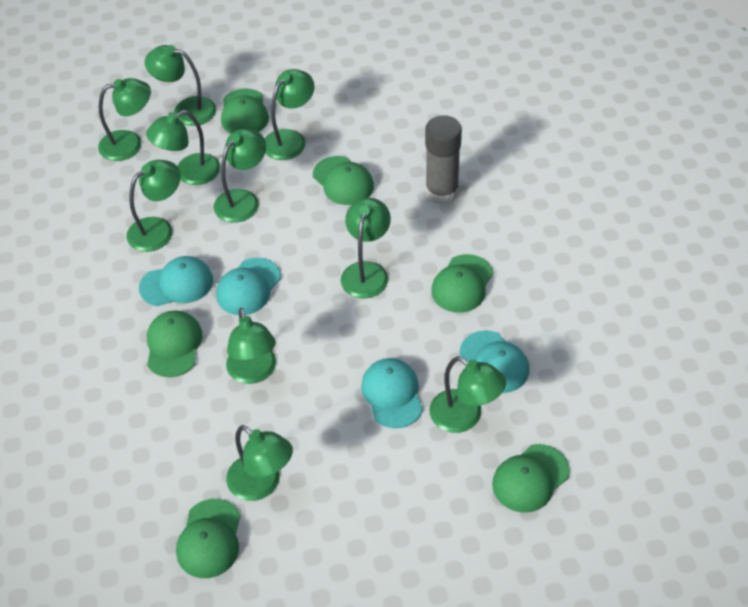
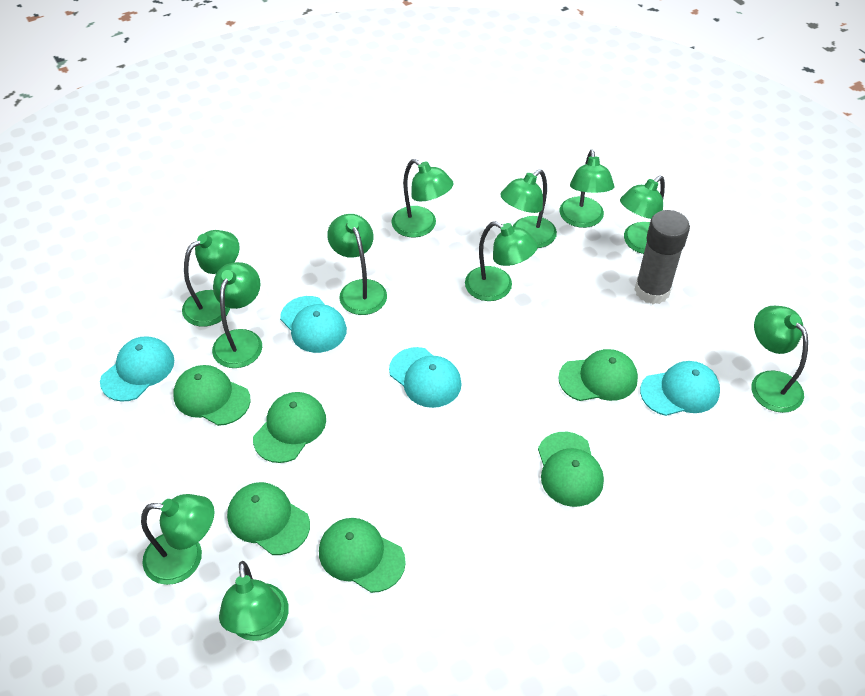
green lamp: 10 -> 11

